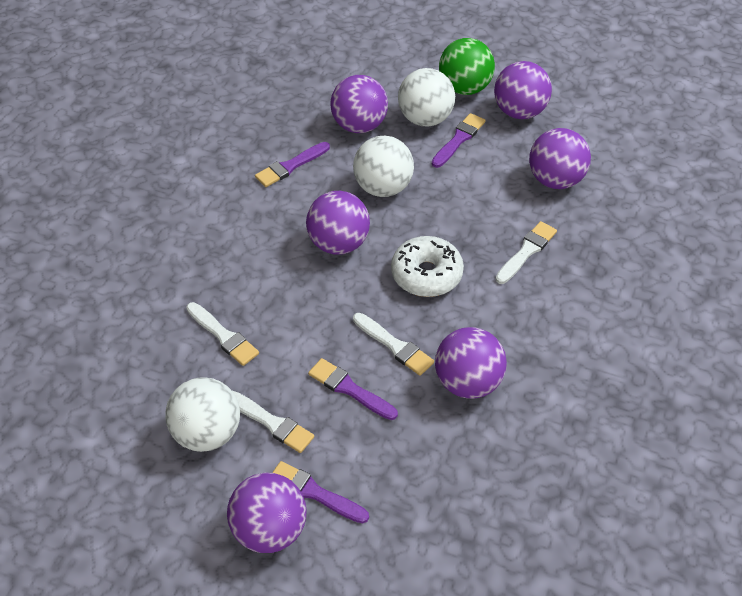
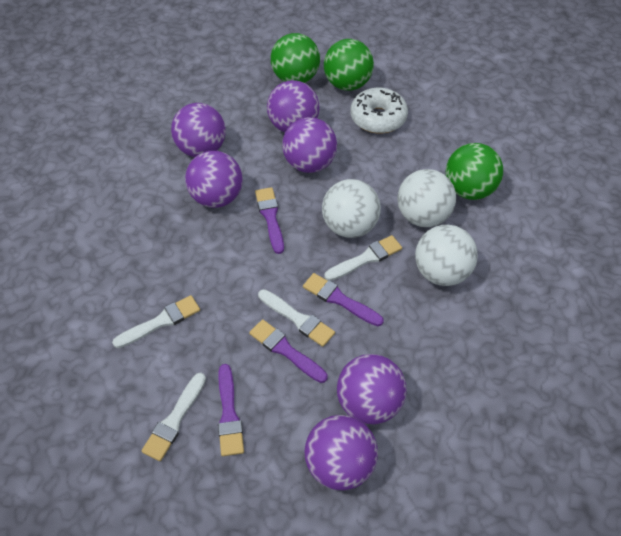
green ball: 1 -> 3

